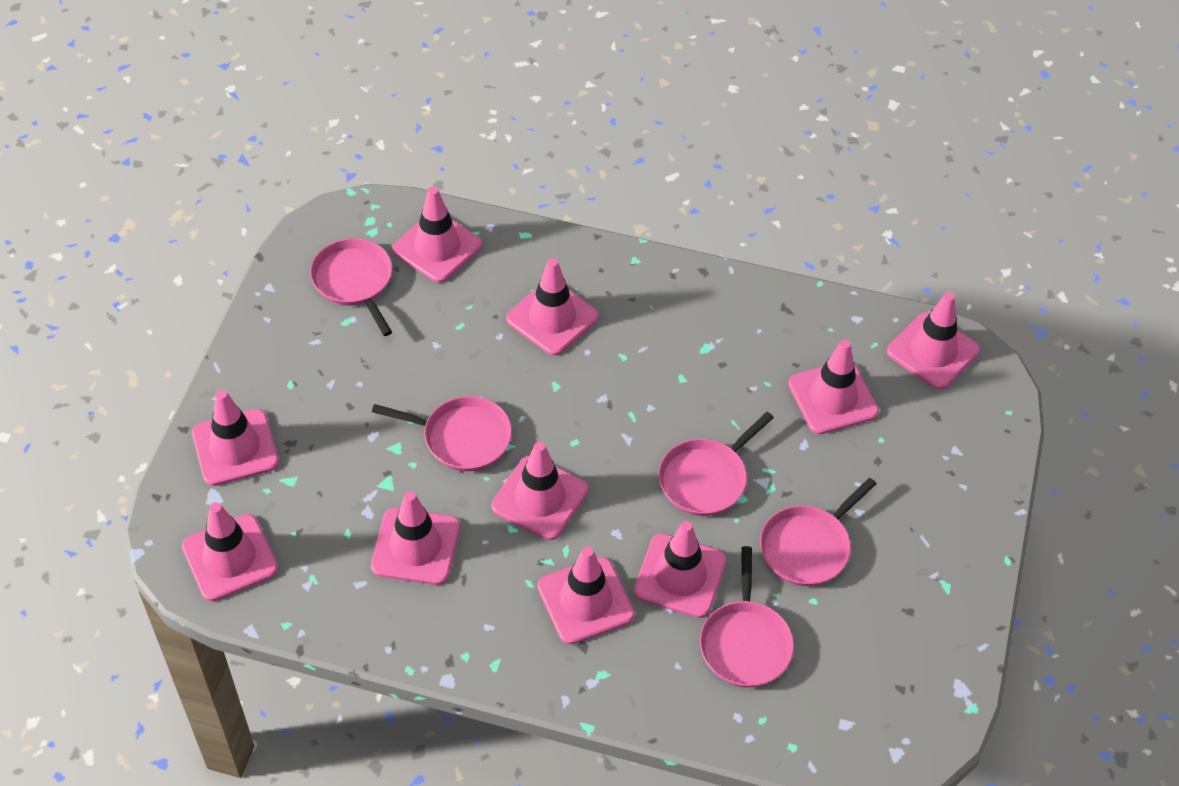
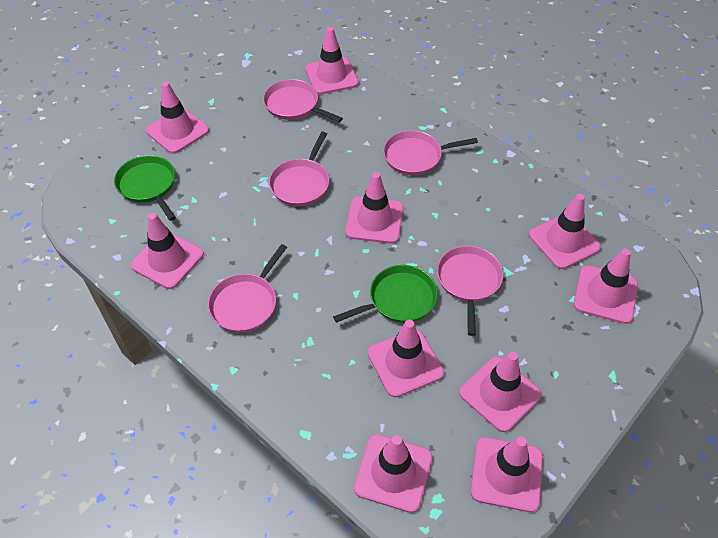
green pan: 0 -> 2

